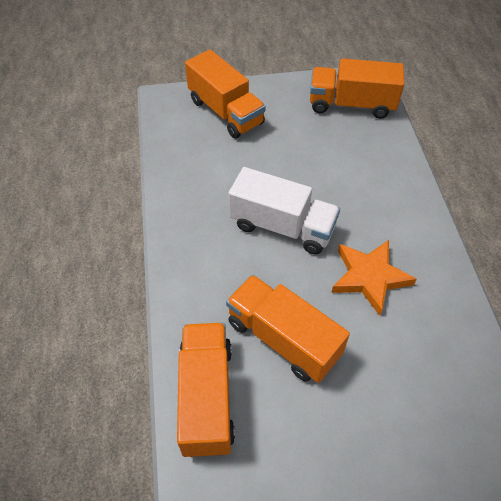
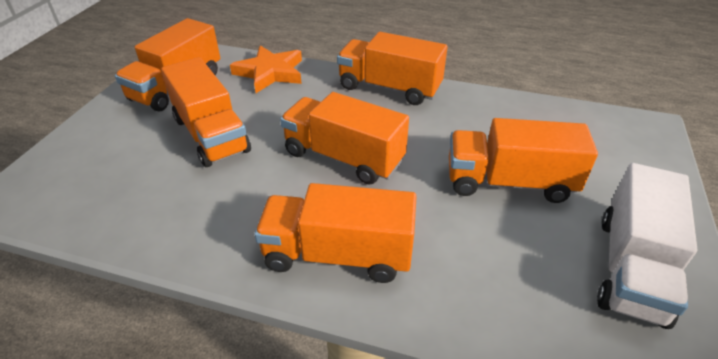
orange truck: 4 -> 6

